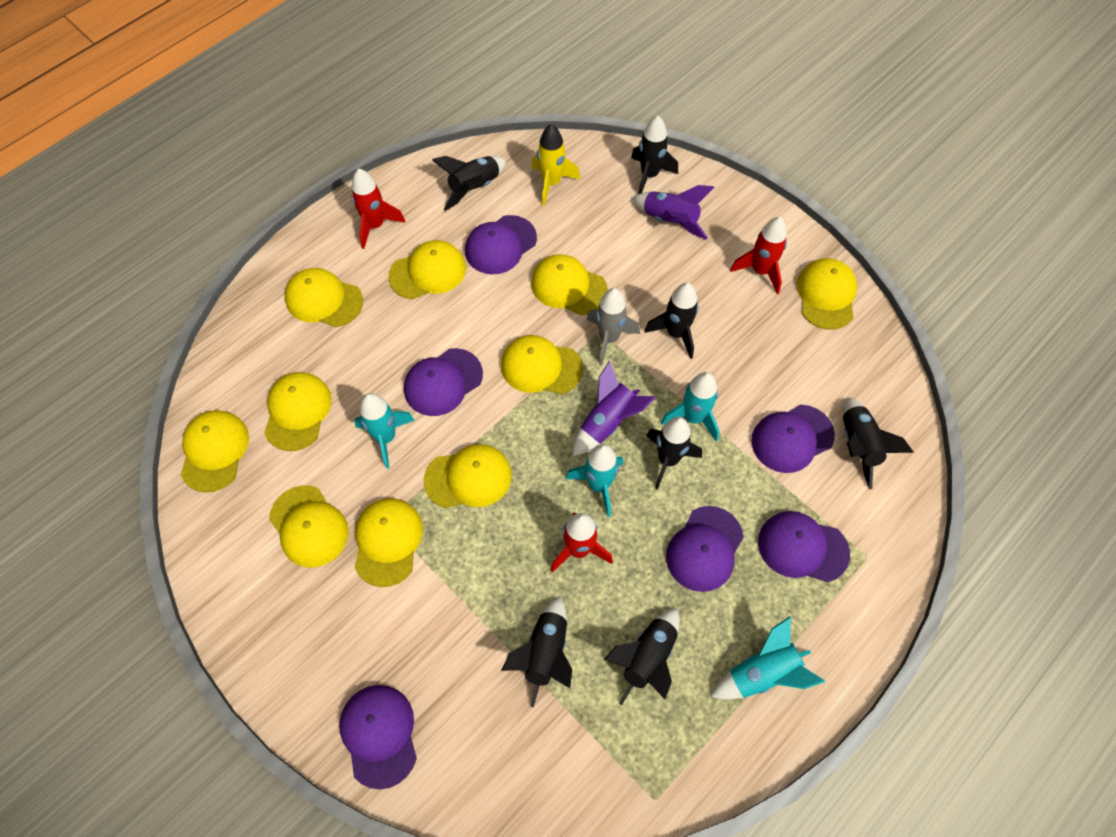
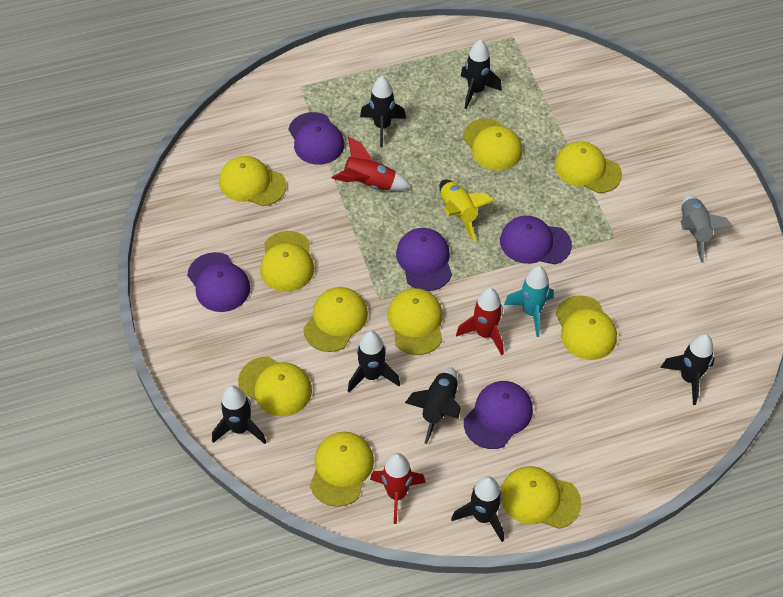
purple cap: 6 -> 5
purple rocket: 2 -> 0
turquoise rocket: 4 -> 1

